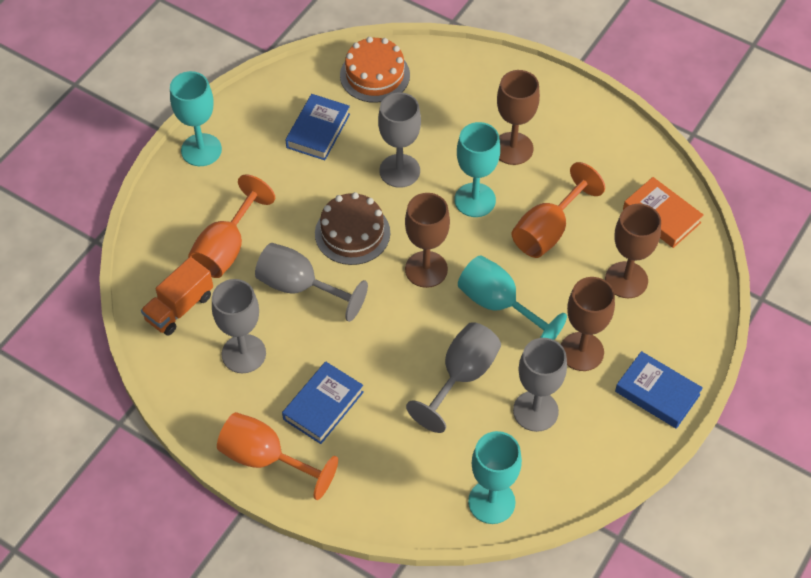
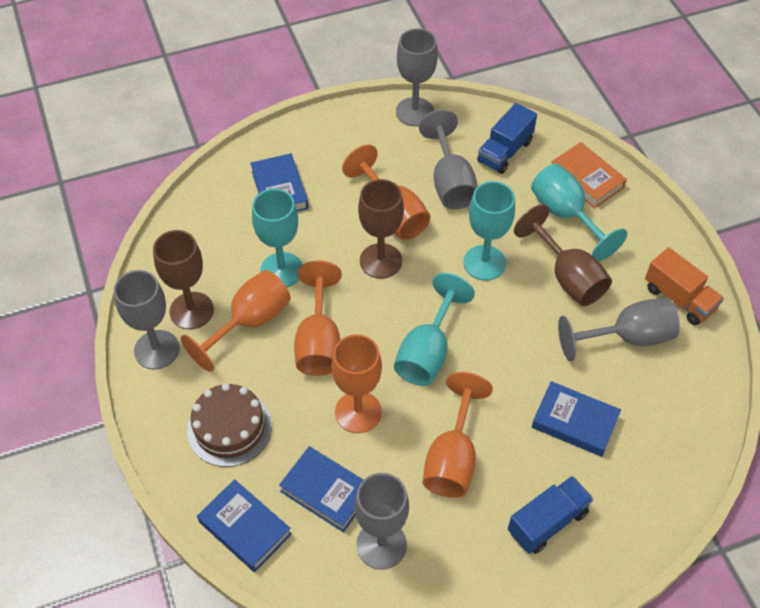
blue book: 3 -> 4
blue truck: 0 -> 2
brown goblet: 4 -> 3
orange cake: 1 -> 0
orange goblet: 3 -> 5

